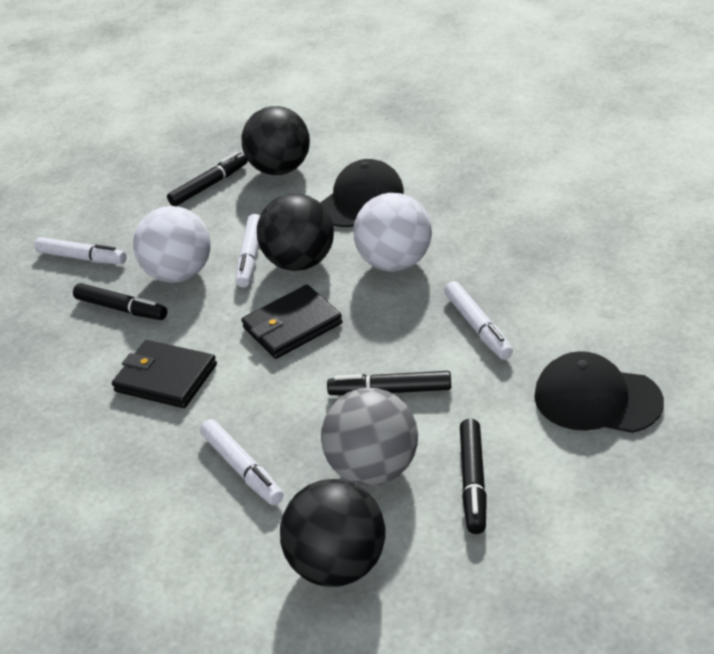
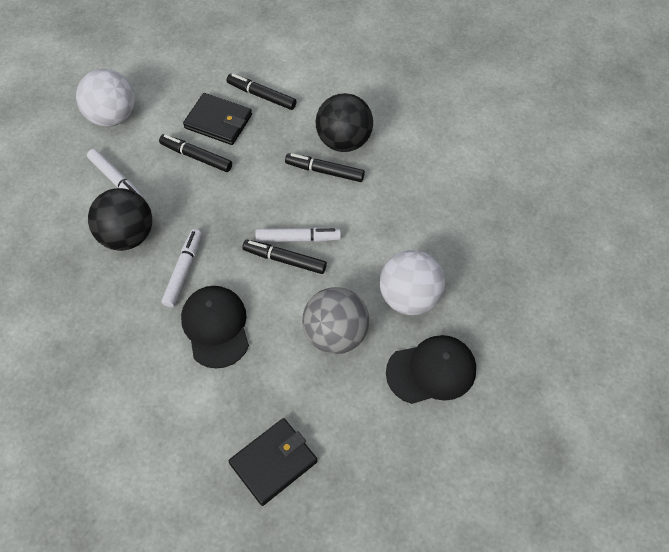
black ball: 3 -> 2
white marker: 4 -> 3

